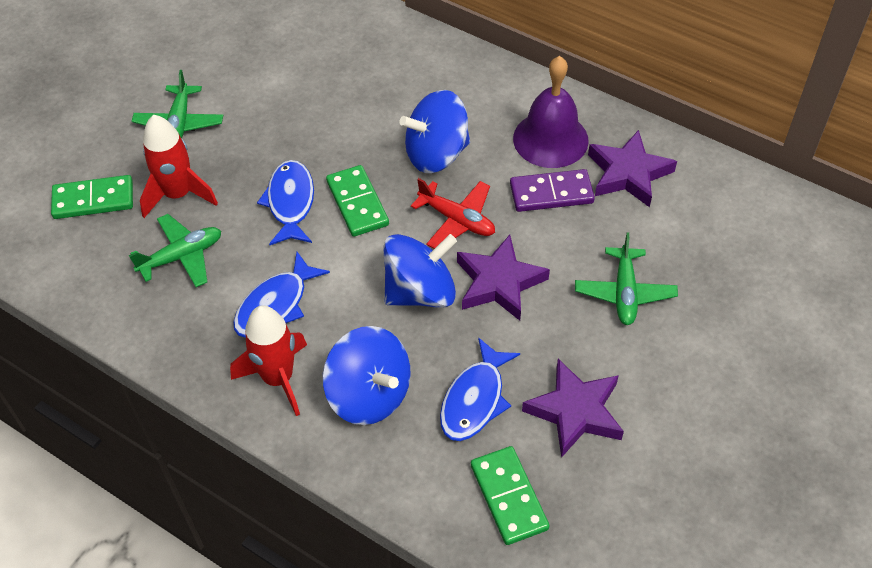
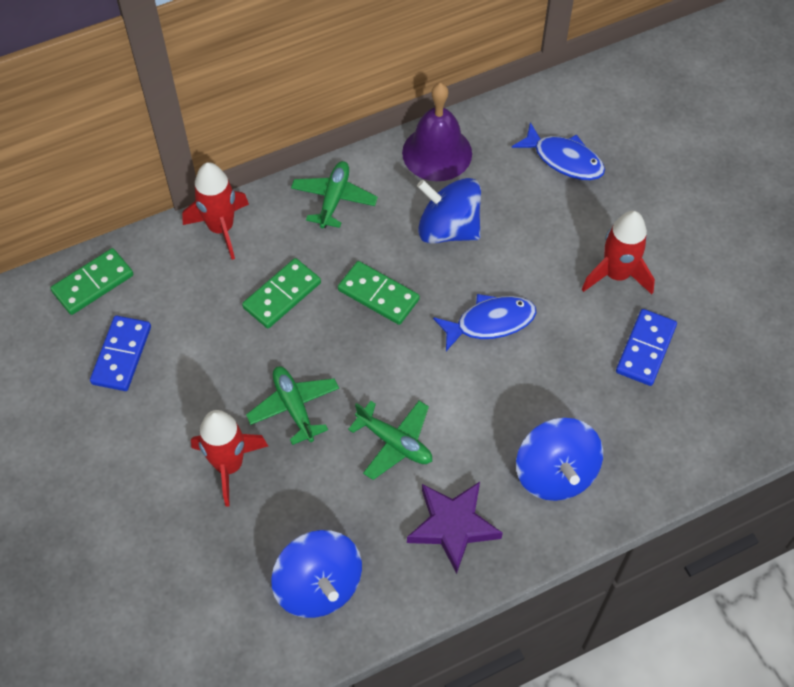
blue domino: 0 -> 2
blue fish: 3 -> 2
purple domino: 1 -> 0
purple star: 3 -> 1
red plane: 1 -> 0
red rocket: 2 -> 3

